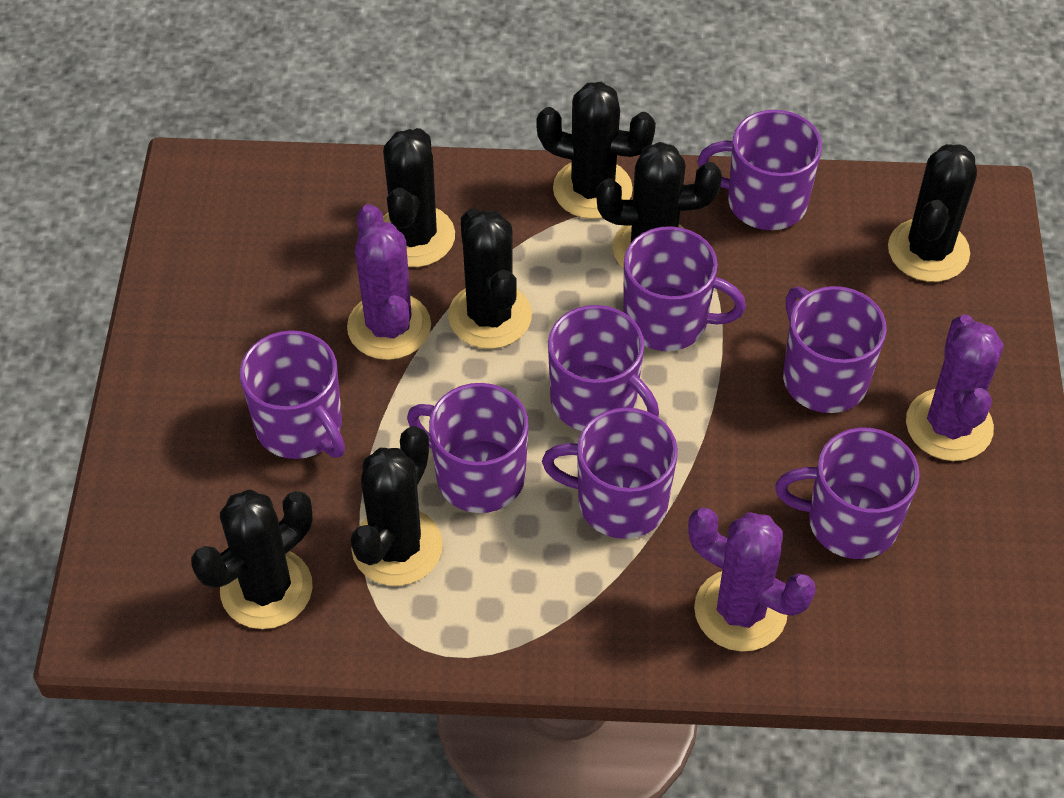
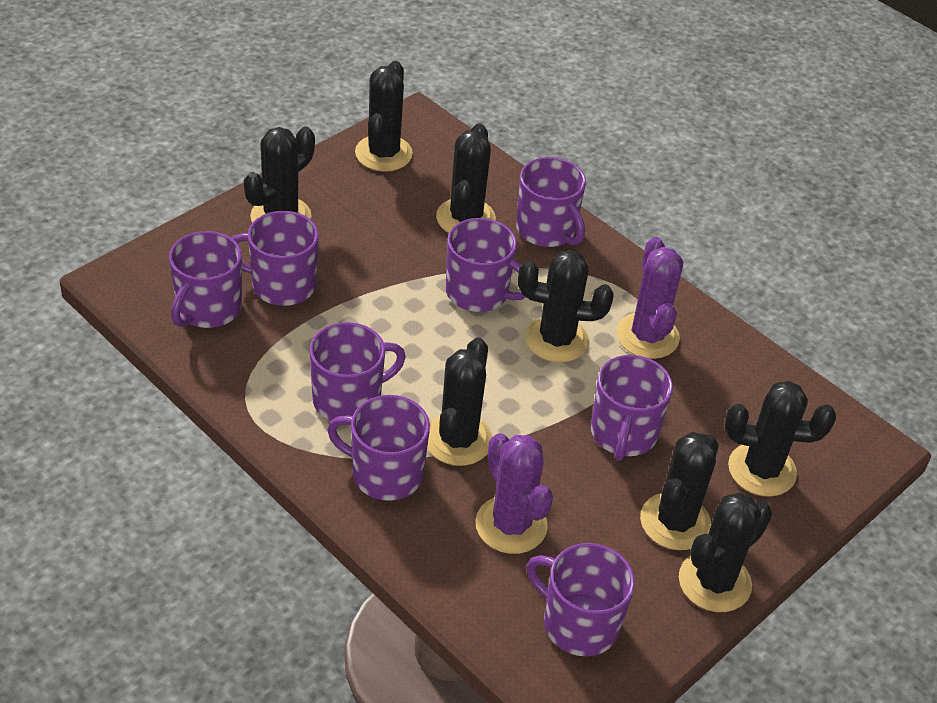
black cactus: 7 -> 8
purple cactus: 3 -> 2

